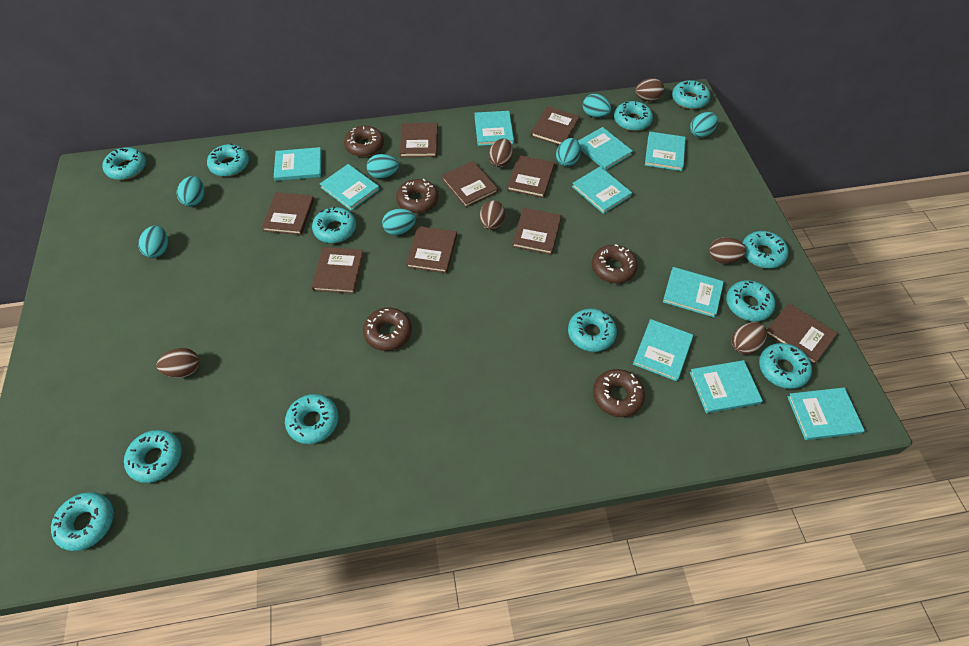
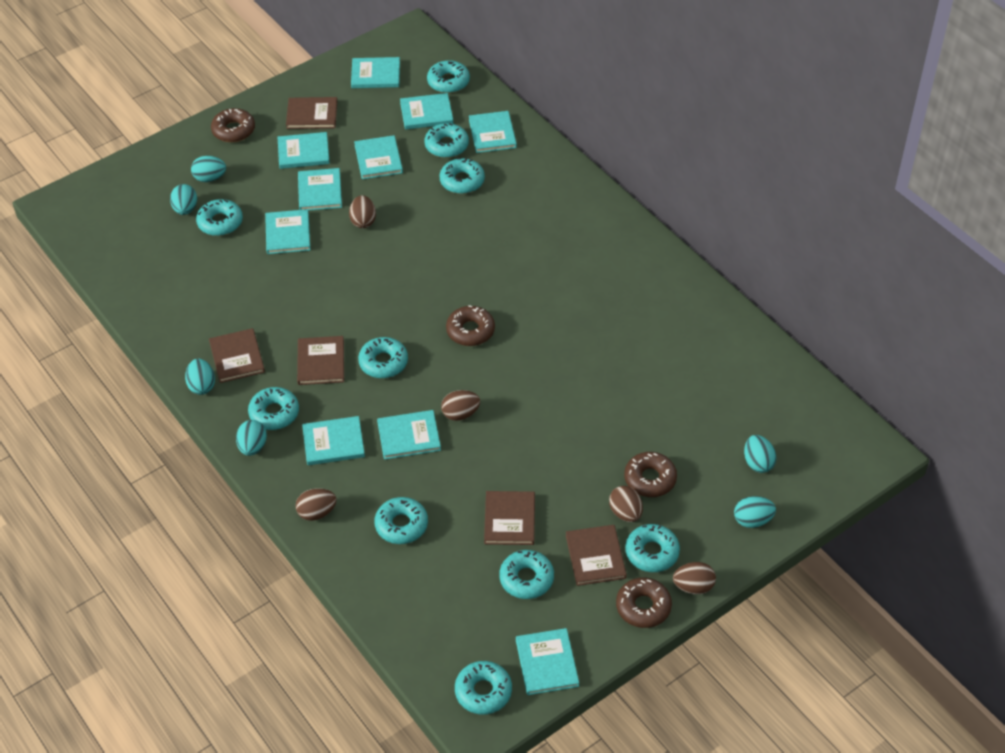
brown book: 9 -> 5
brown donut: 5 -> 4
brown egg: 6 -> 5
turquoise donut: 12 -> 10
turquoise egg: 7 -> 6

